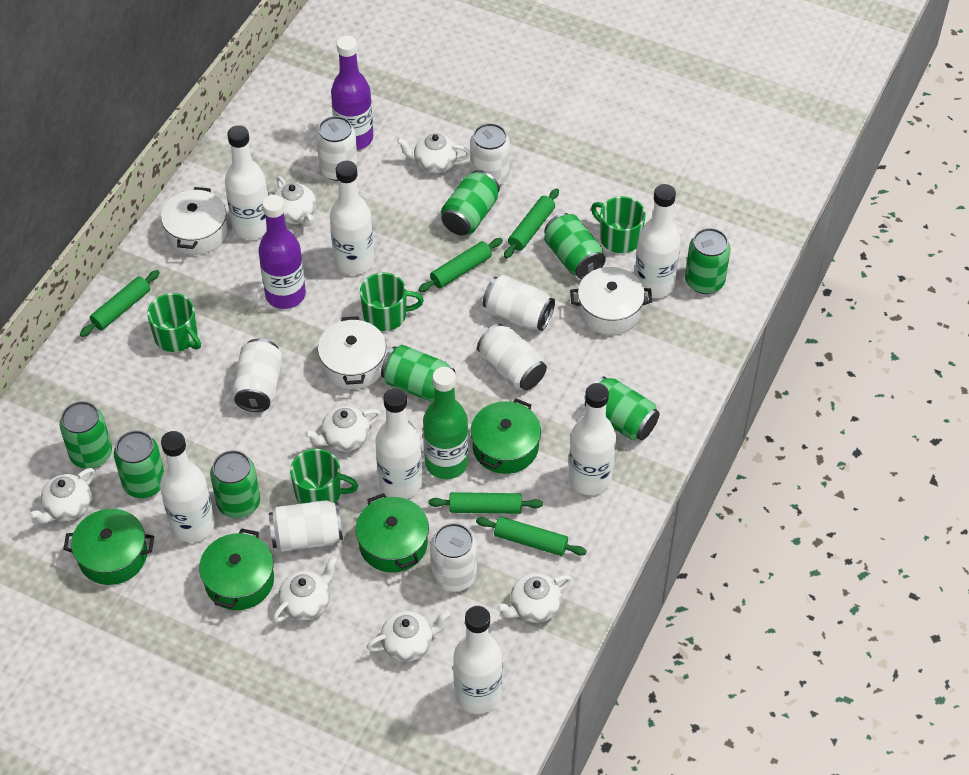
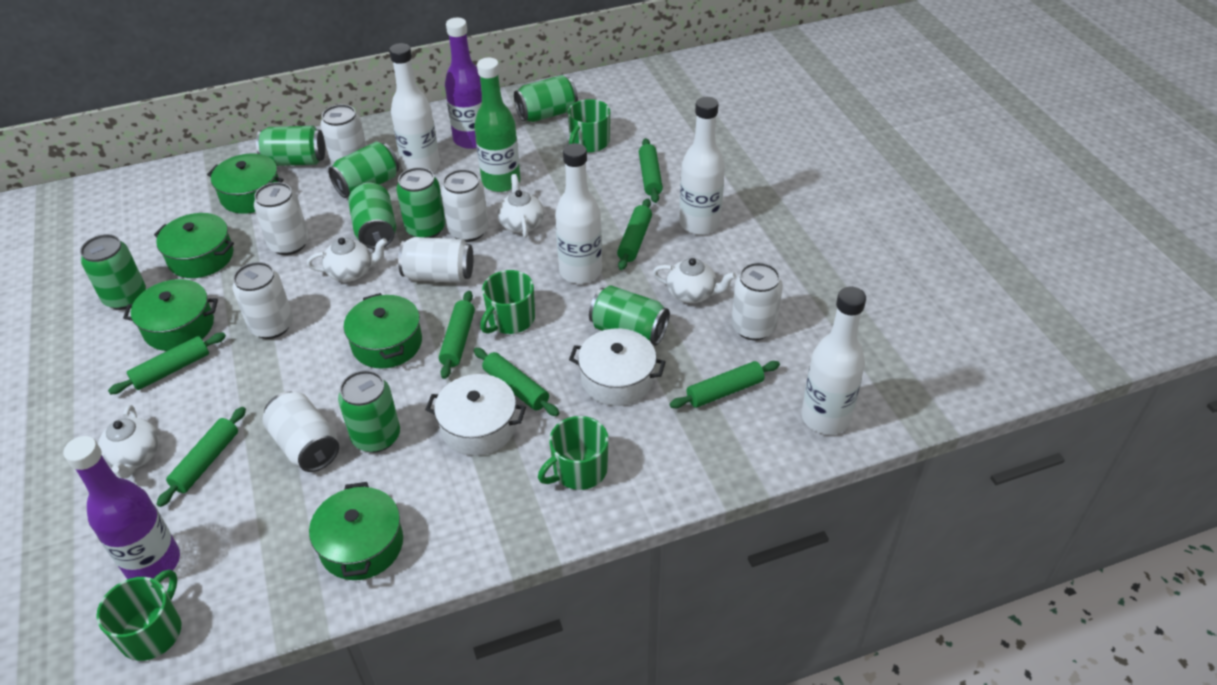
green pot: 4 -> 5
green rolling pin: 5 -> 7
white bottle: 7 -> 4
white pot: 3 -> 2
white teapot: 7 -> 4

